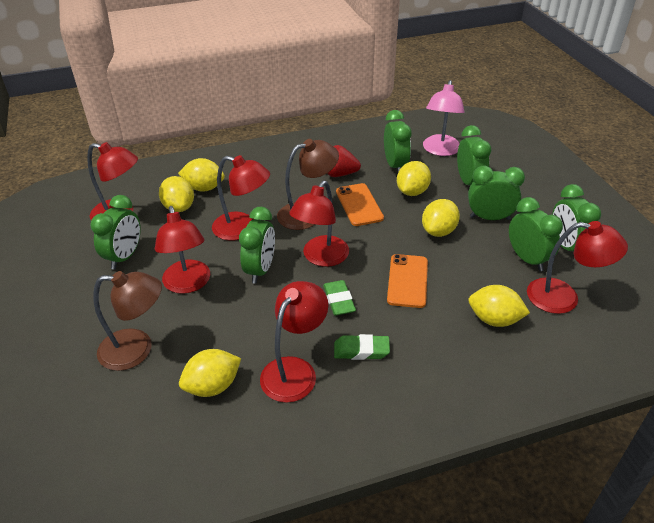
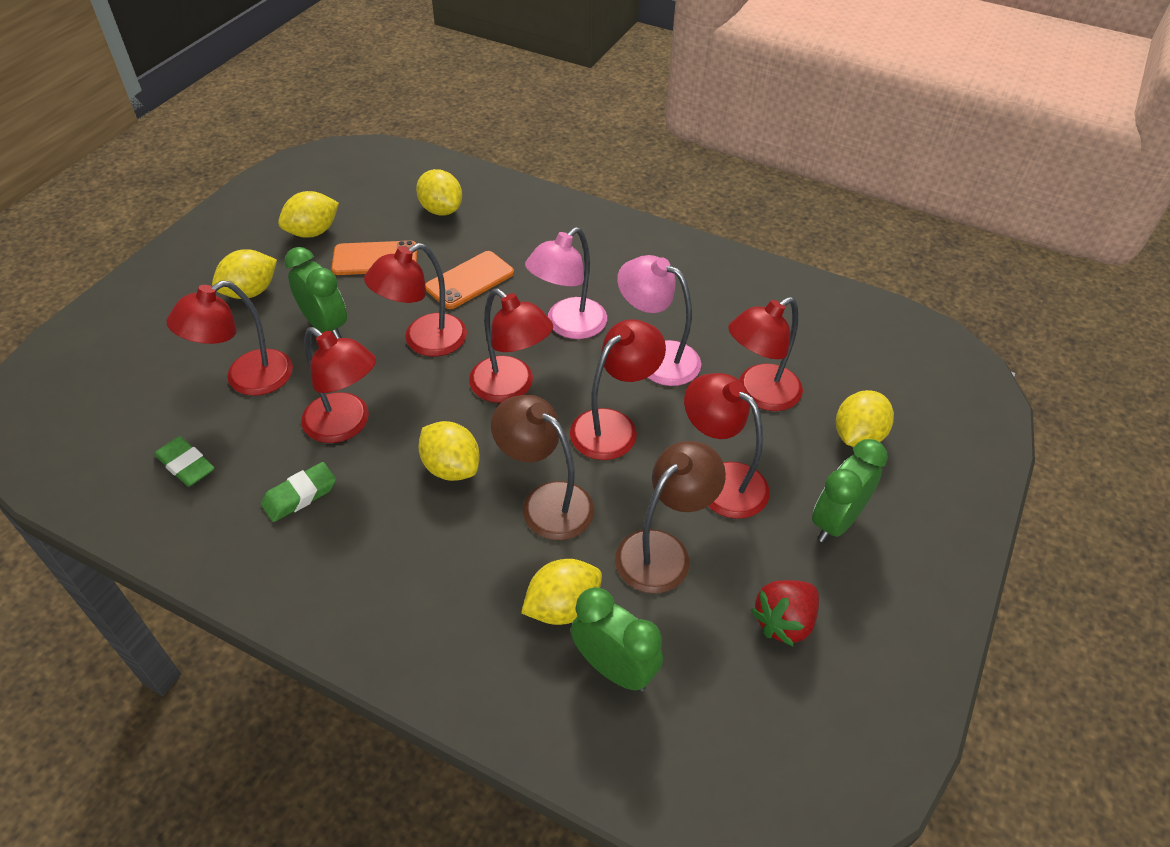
green clock: 7 -> 3
pink lamp: 1 -> 2
red lamp: 6 -> 7

